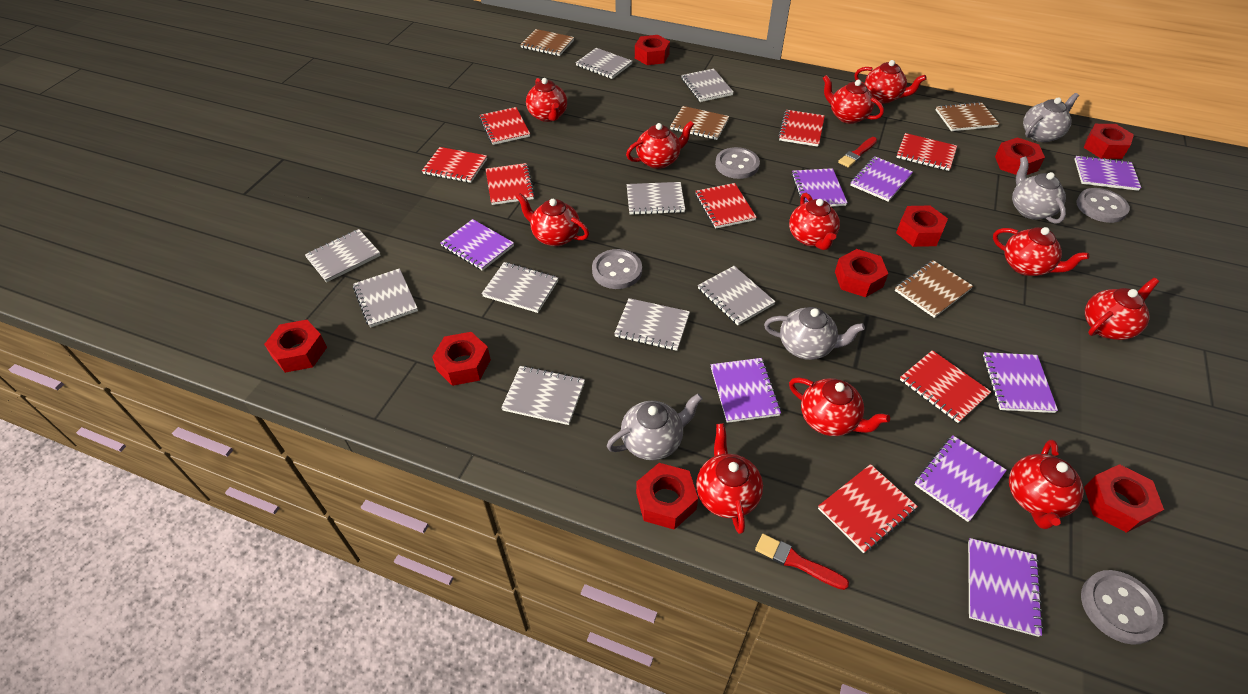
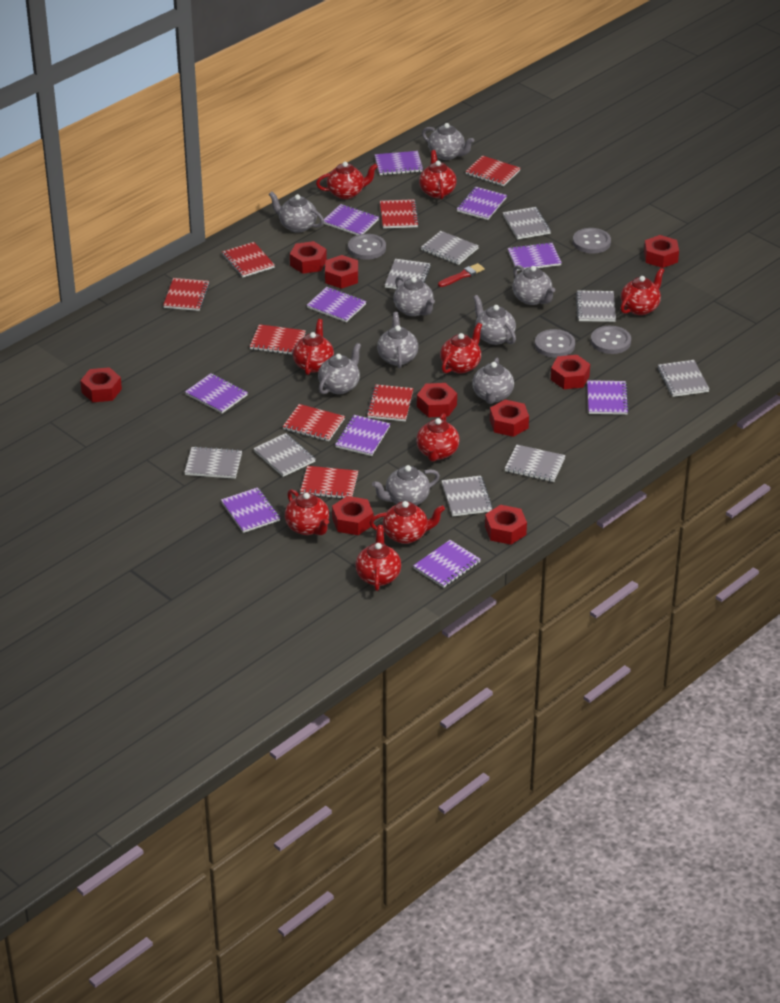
brown notebook: 4 -> 0
grey teapot: 4 -> 9
purple notebook: 8 -> 10
red brush: 2 -> 1
red teapot: 11 -> 9

